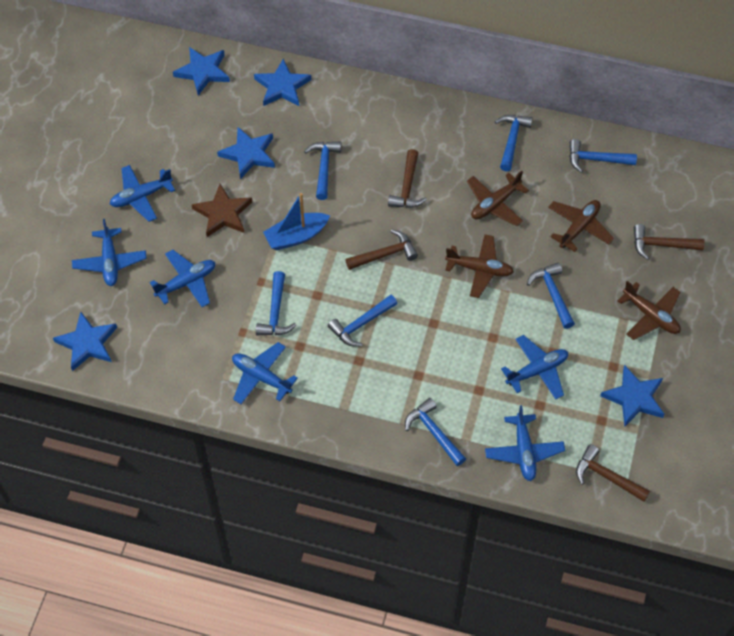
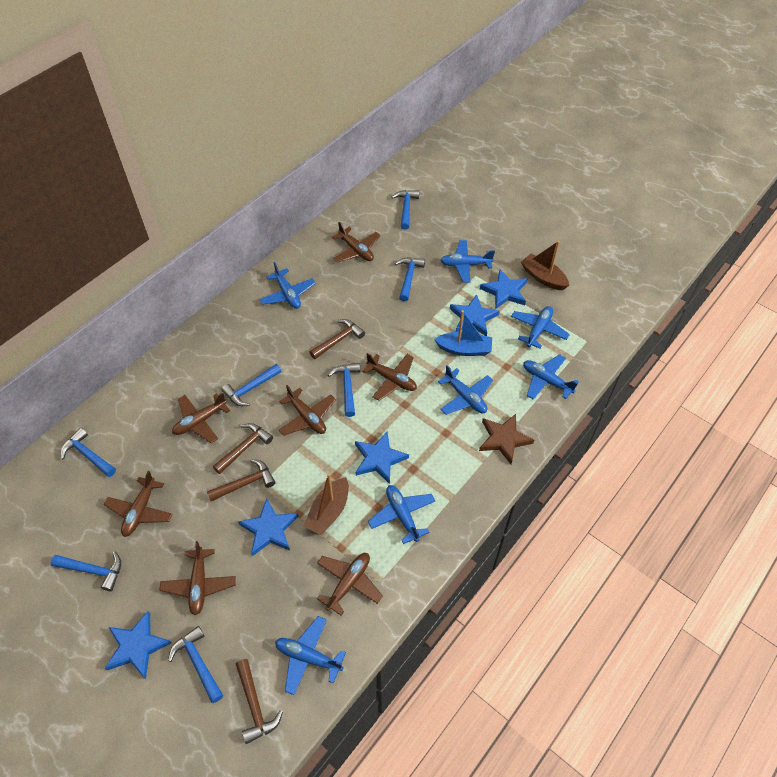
blue plane: 6 -> 7
brown boat: 0 -> 2
brown plane: 4 -> 7

